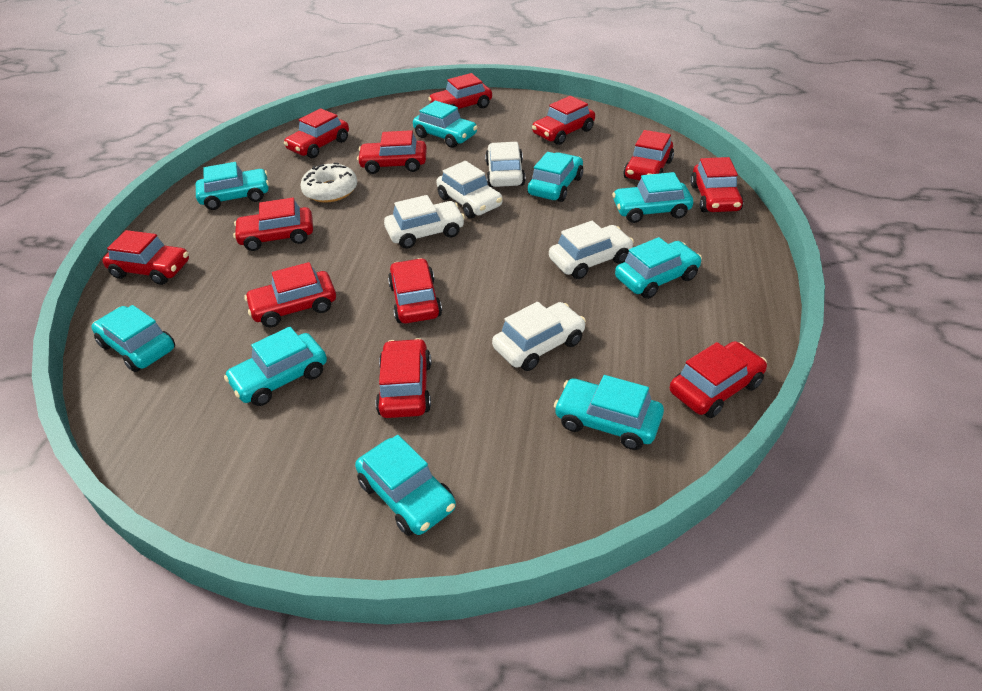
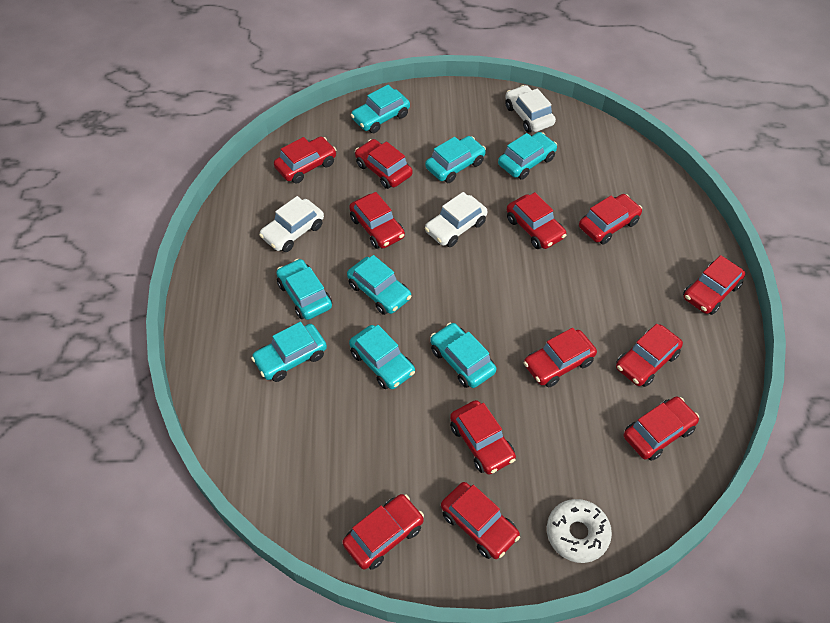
turquoise car: 9 -> 8
white car: 5 -> 3

